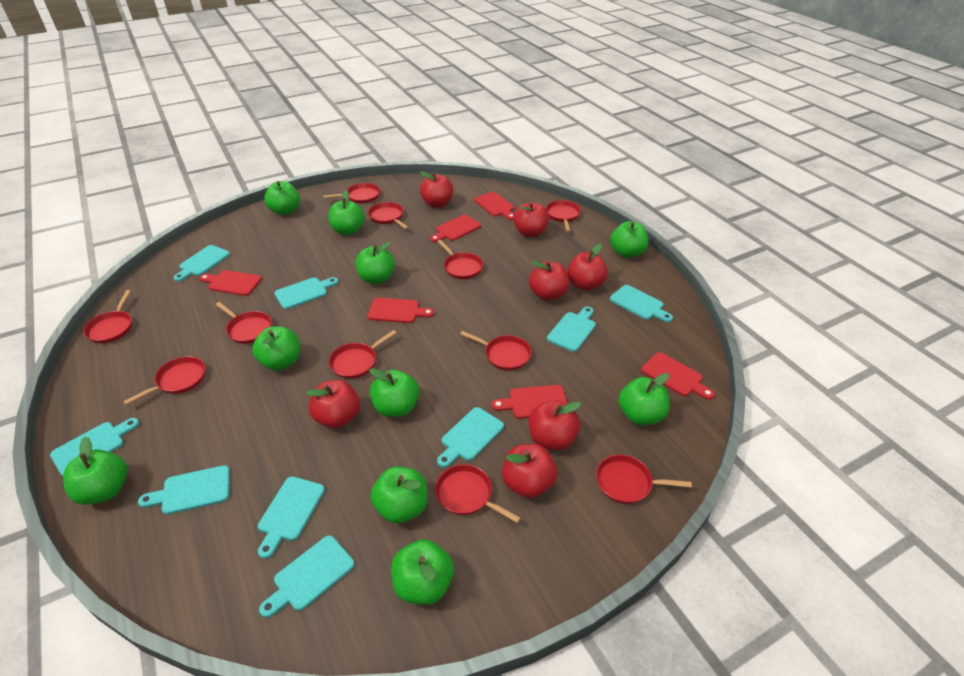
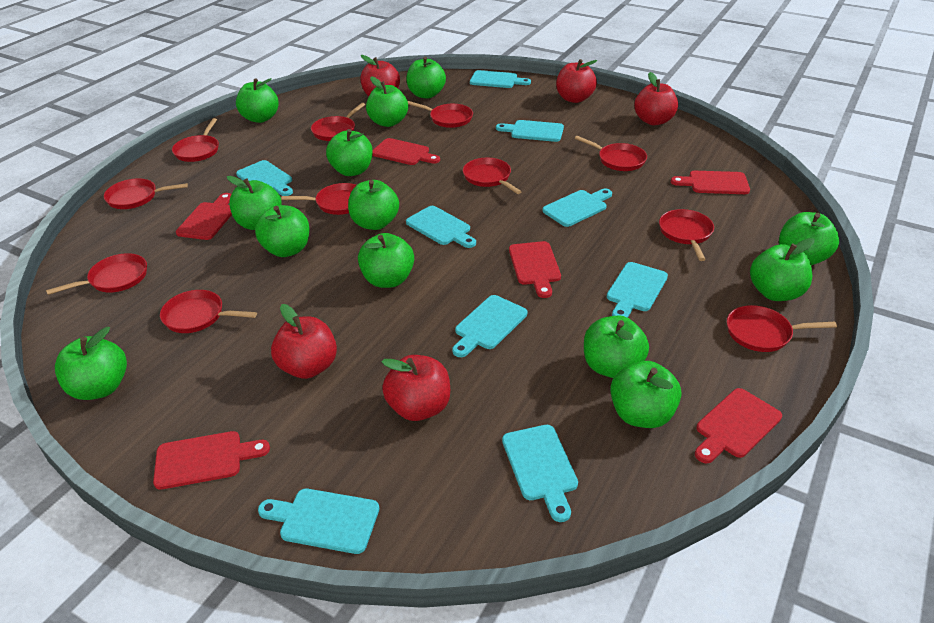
green apple: 10 -> 13
red apple: 7 -> 5

